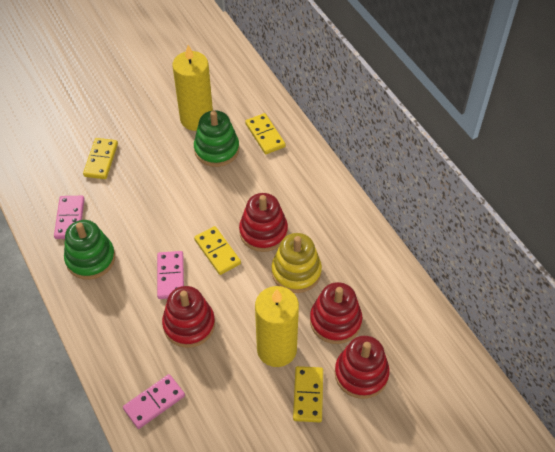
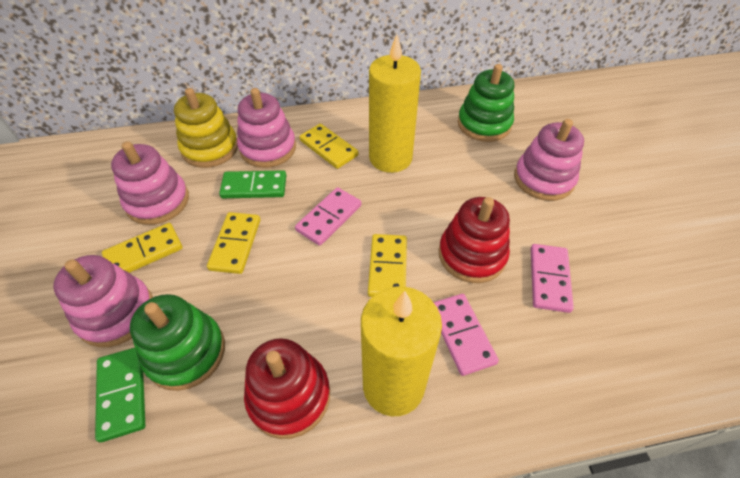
green domino: 0 -> 2
pink stacking toy: 0 -> 4
red stacking toy: 4 -> 2

